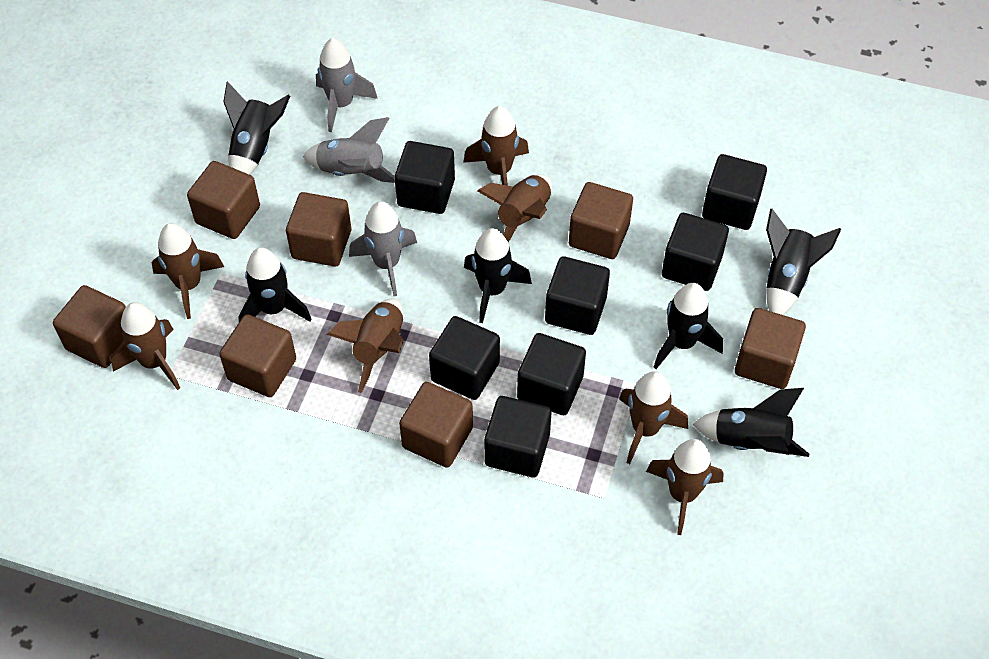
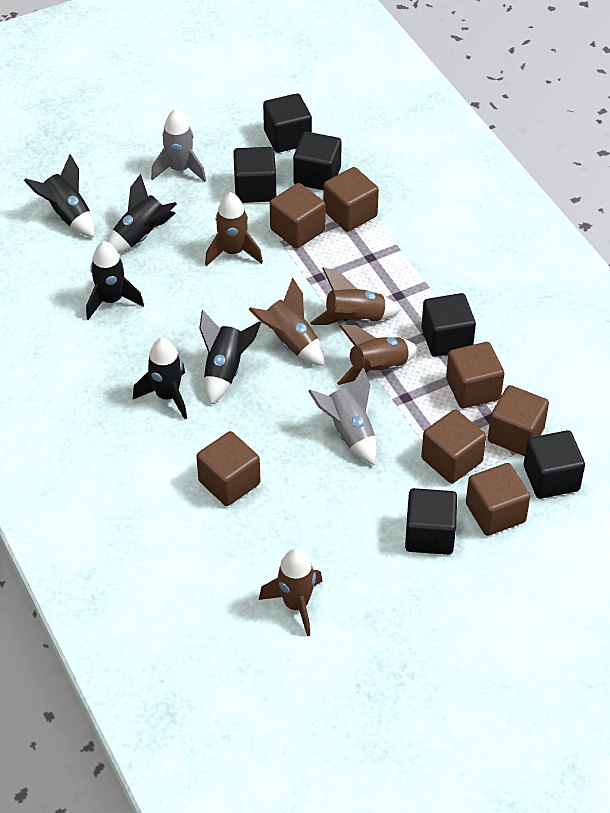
black cube: 7 -> 6
black rocket: 6 -> 5
brown rocket: 7 -> 5
grey rocket: 3 -> 2

